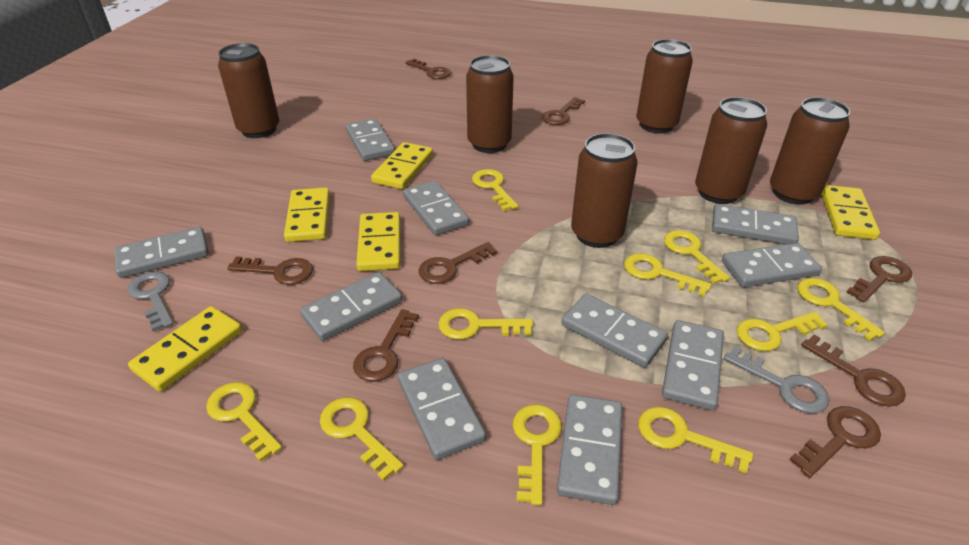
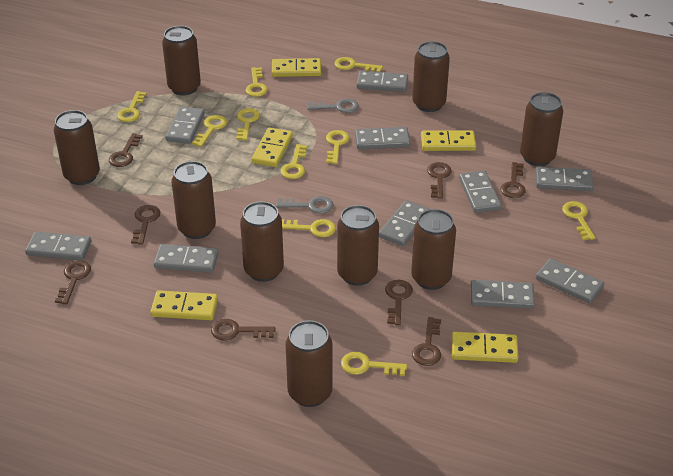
brown can: 6 -> 9

